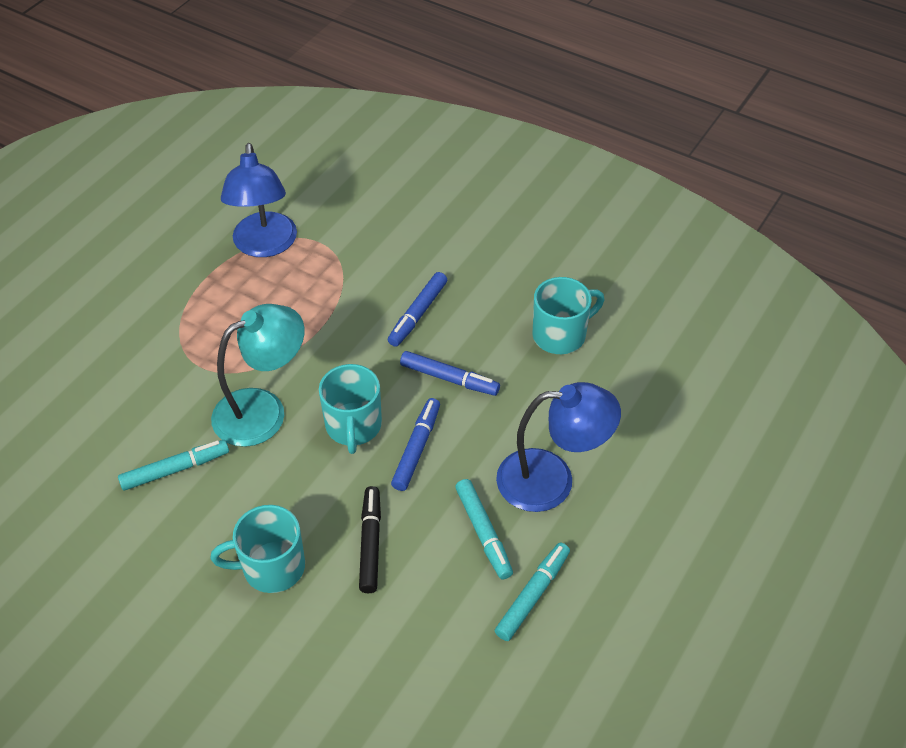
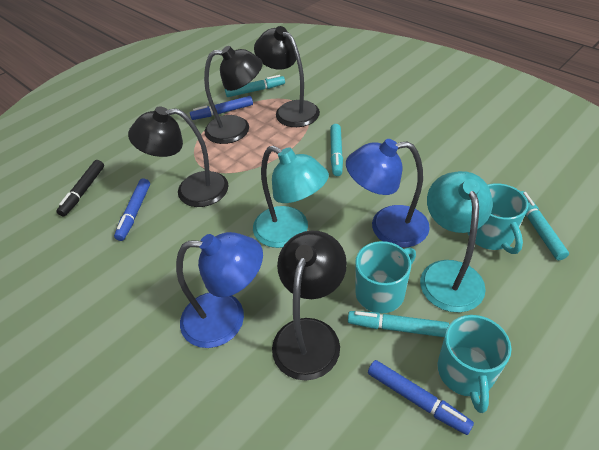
black lamp: 0 -> 4
turquoise lamp: 1 -> 2
turquoise marker: 3 -> 4

